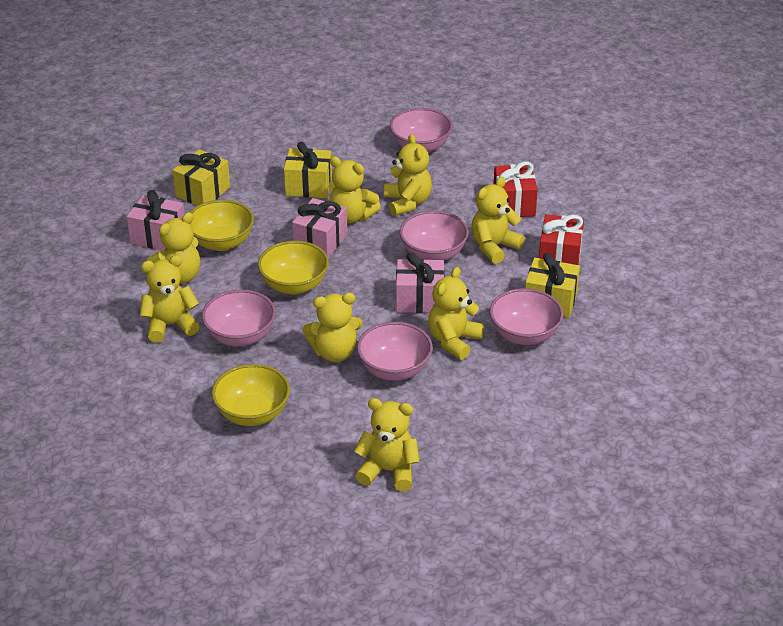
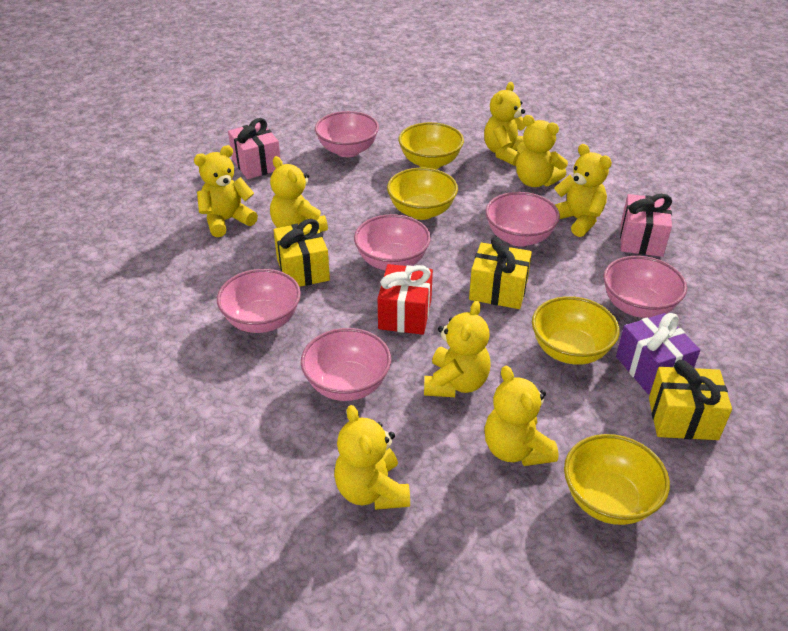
pink bowl: 5 -> 6
pink gift: 3 -> 2
purple gift: 0 -> 1
red gift: 2 -> 1
yellow bowl: 3 -> 4

